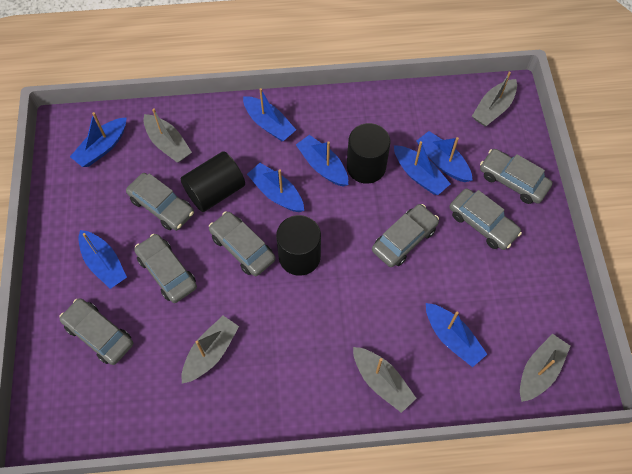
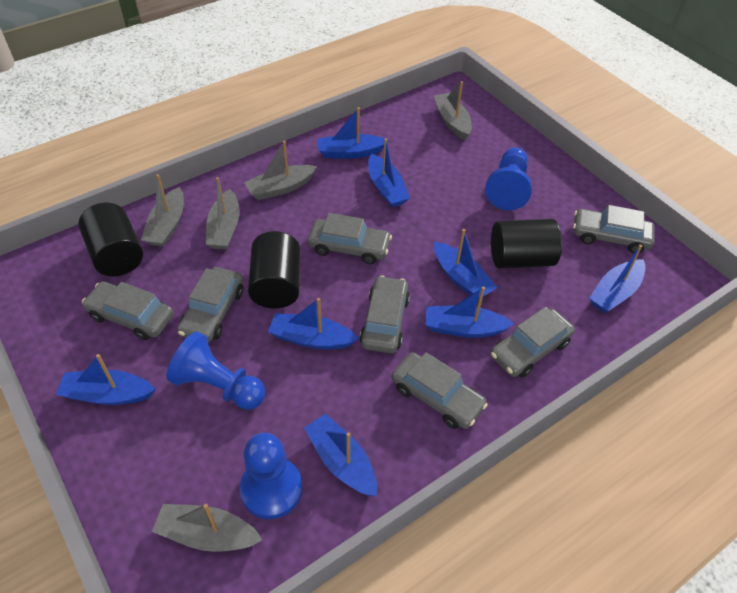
blue pawn: 0 -> 3

